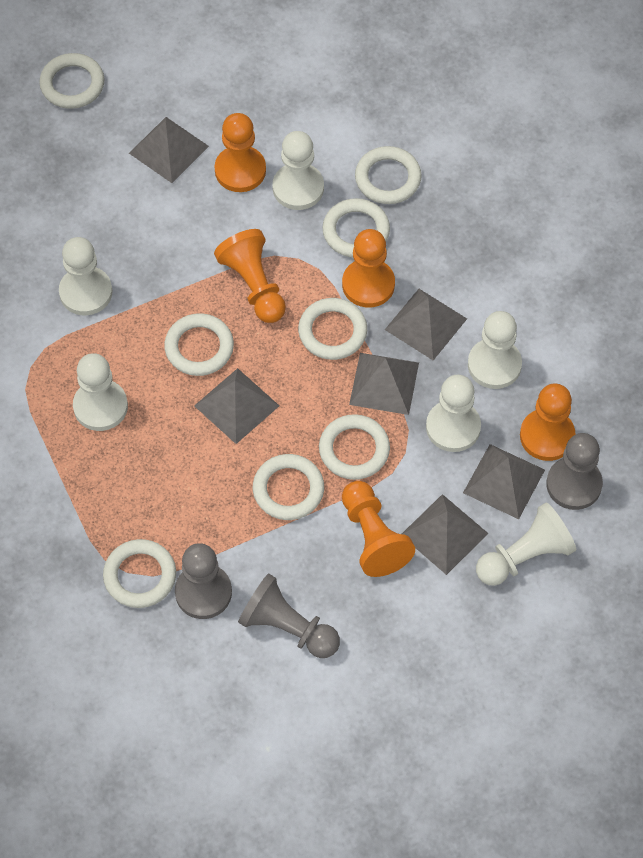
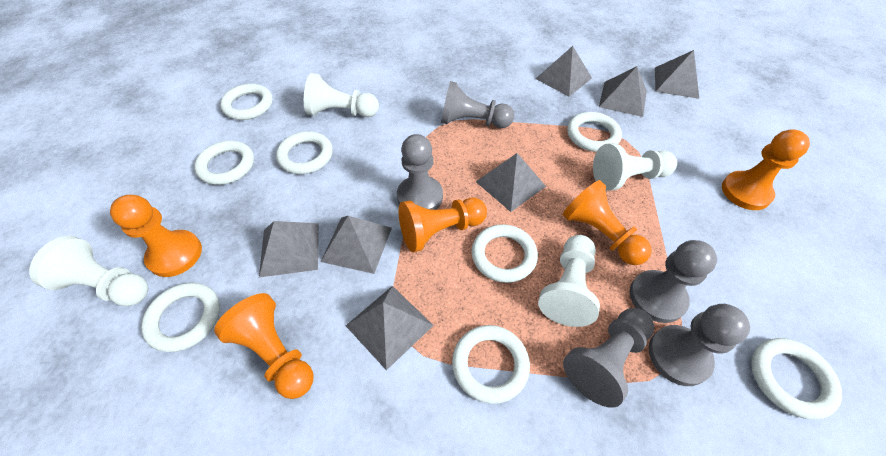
grey pawn: 3 -> 5
grey pyramid: 6 -> 7
white pawn: 6 -> 4

